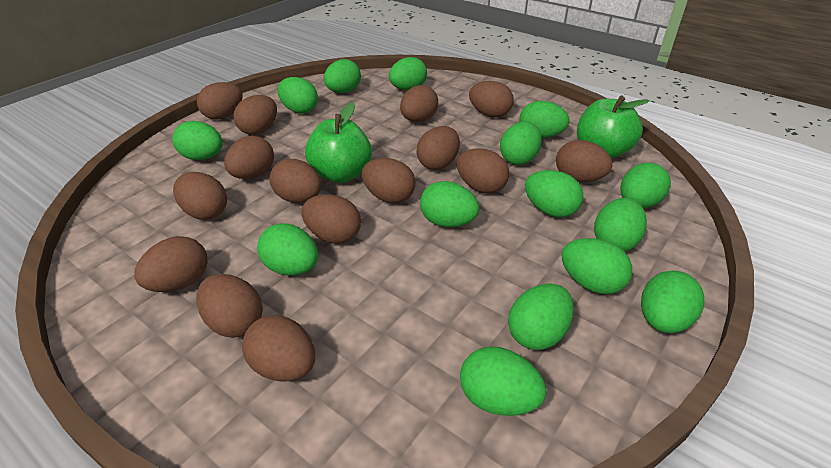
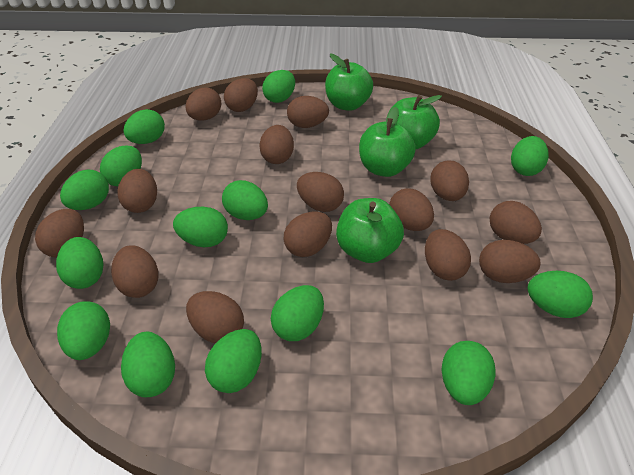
green apple: 2 -> 4
green egg: 15 -> 14

